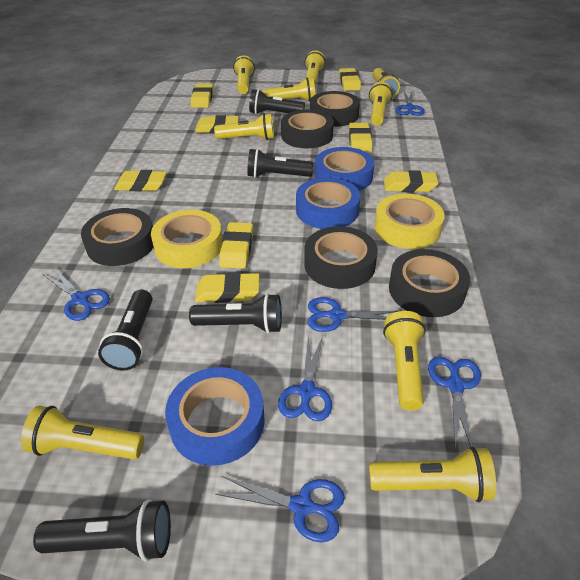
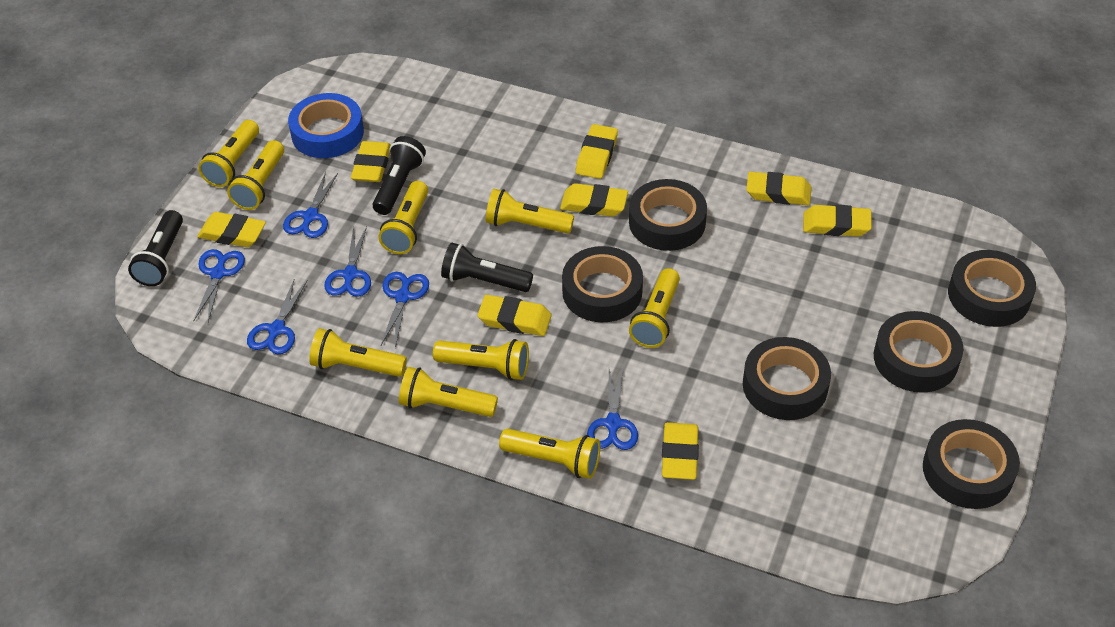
black flashlight: 5 -> 3
black tape: 5 -> 6
blue tape: 3 -> 1
yellow tape: 2 -> 0

